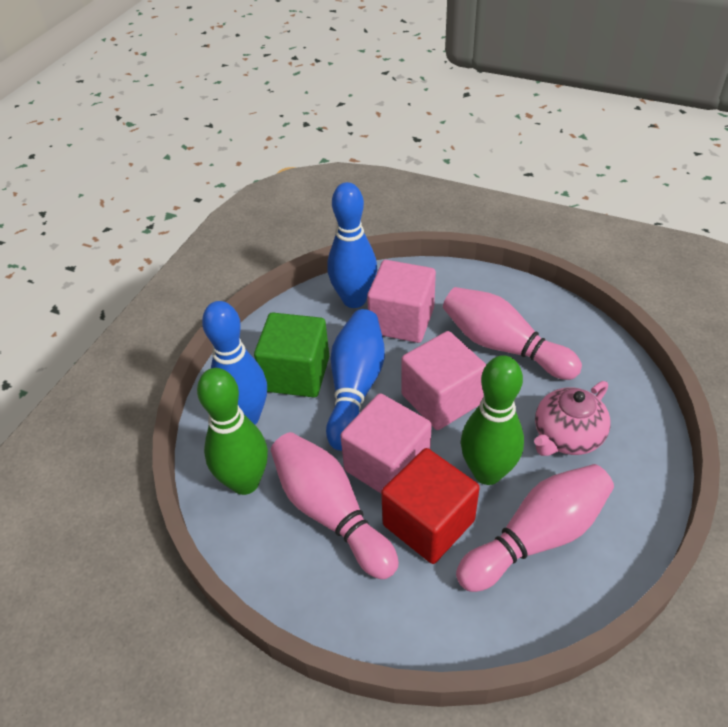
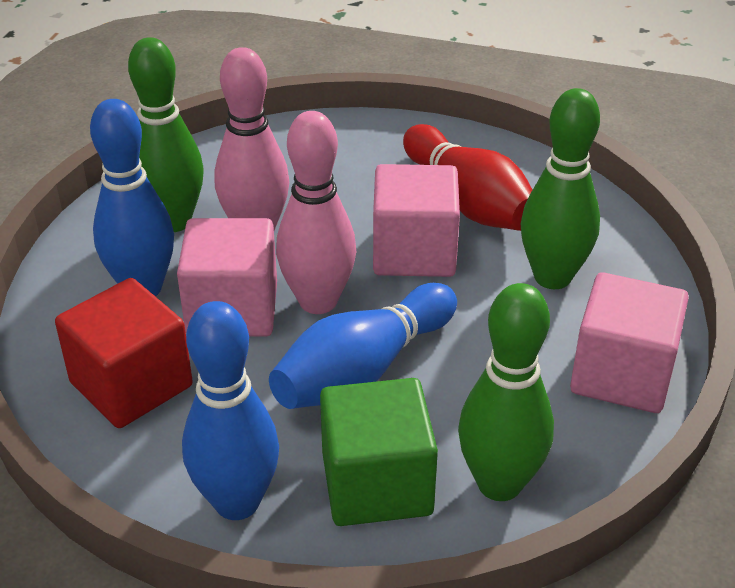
green bowling pin: 2 -> 3
pink bowling pin: 3 -> 2
pink teapot: 1 -> 0
red bowling pin: 0 -> 1

